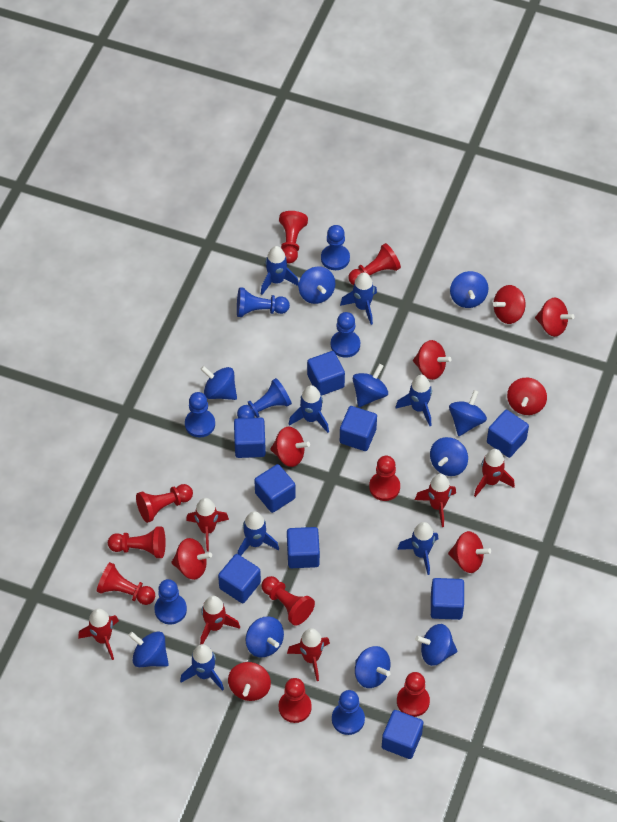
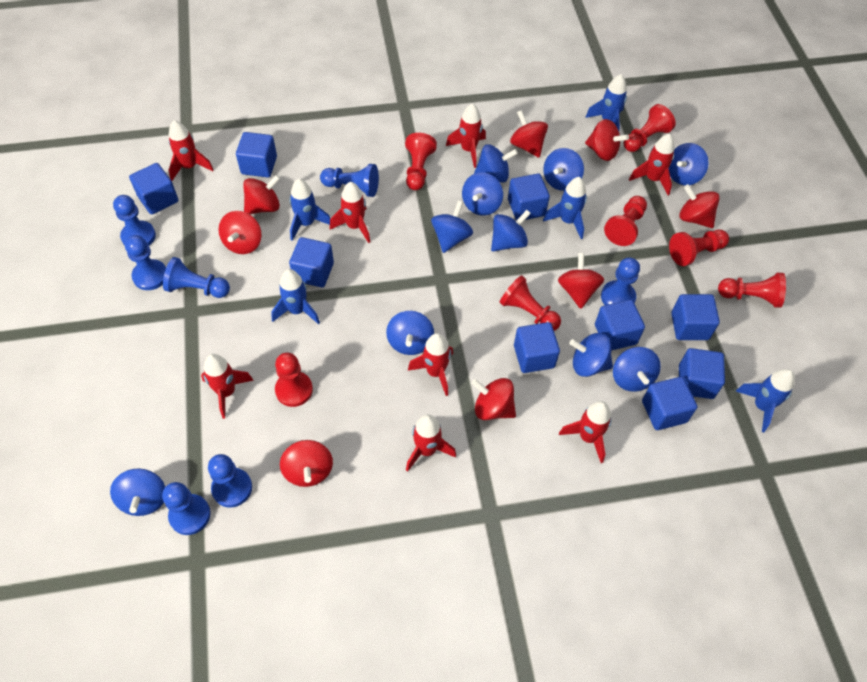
blue rocket: 7 -> 5
red pawn: 9 -> 7
red rocket: 6 -> 8

